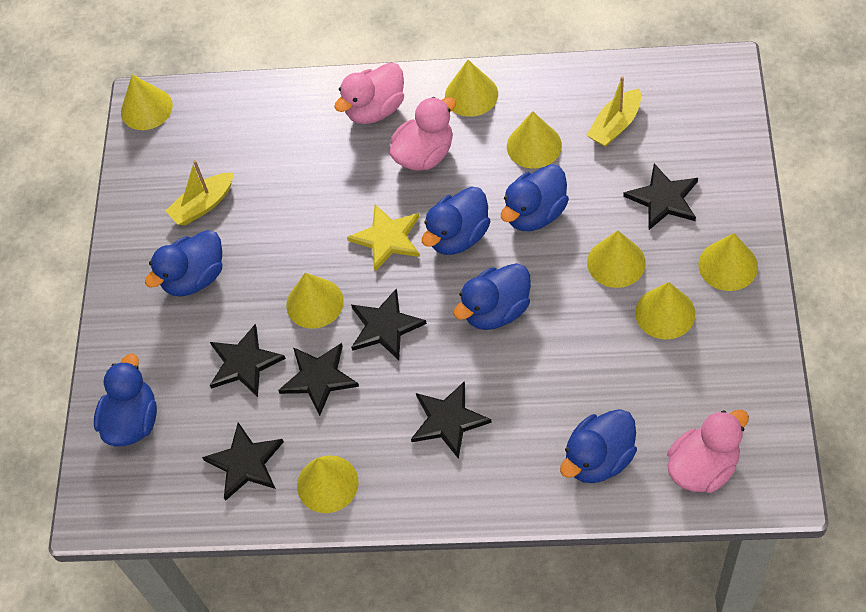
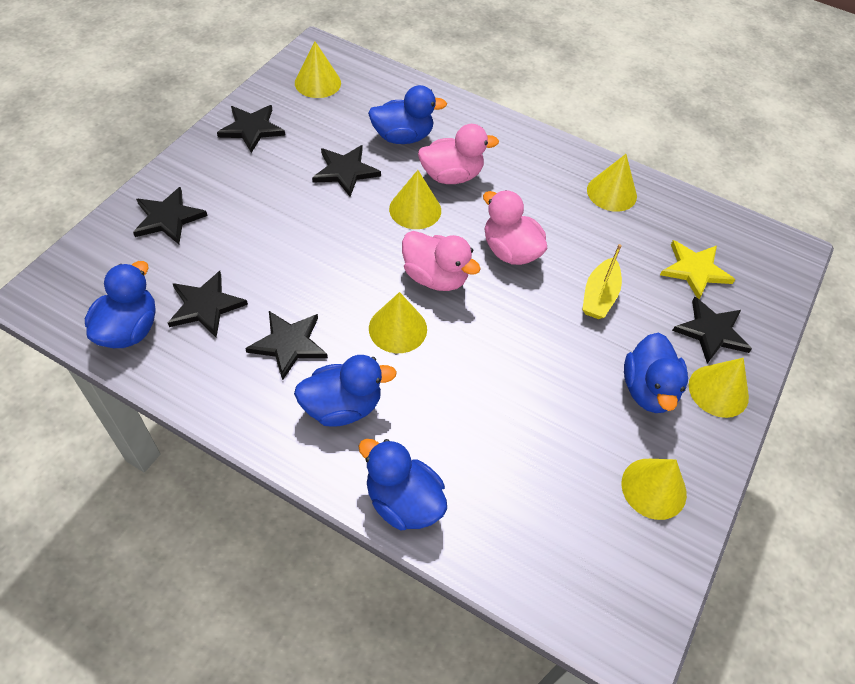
blue duck: 6 -> 5
yellow boat: 2 -> 1
yellow cone: 8 -> 6

